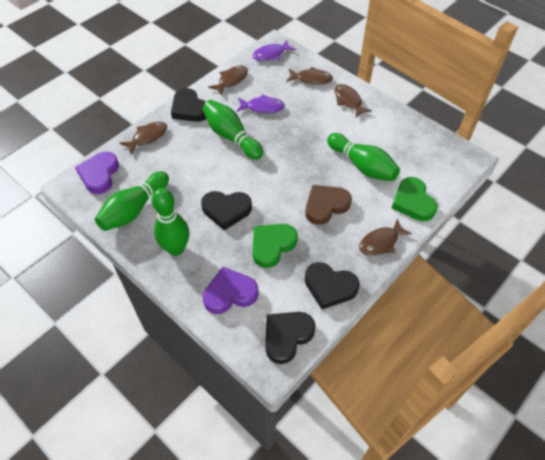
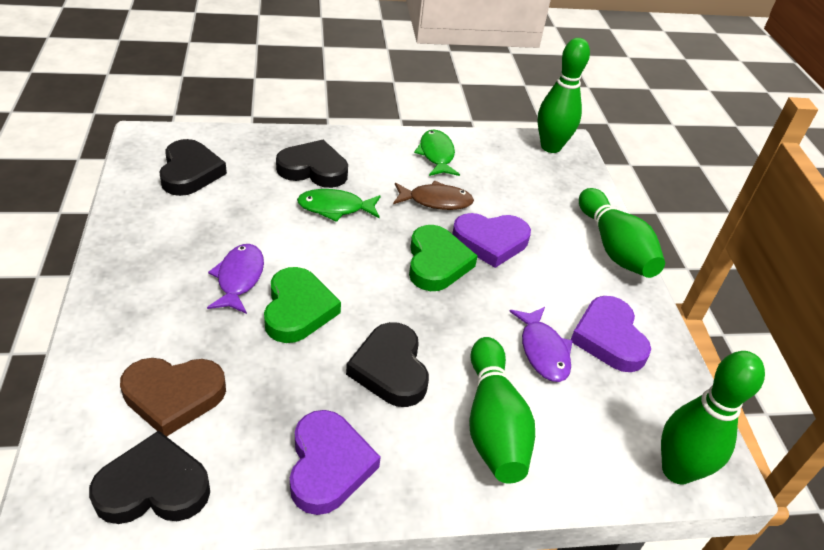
brown fish: 5 -> 1
green fish: 0 -> 2
purple heart: 2 -> 3

